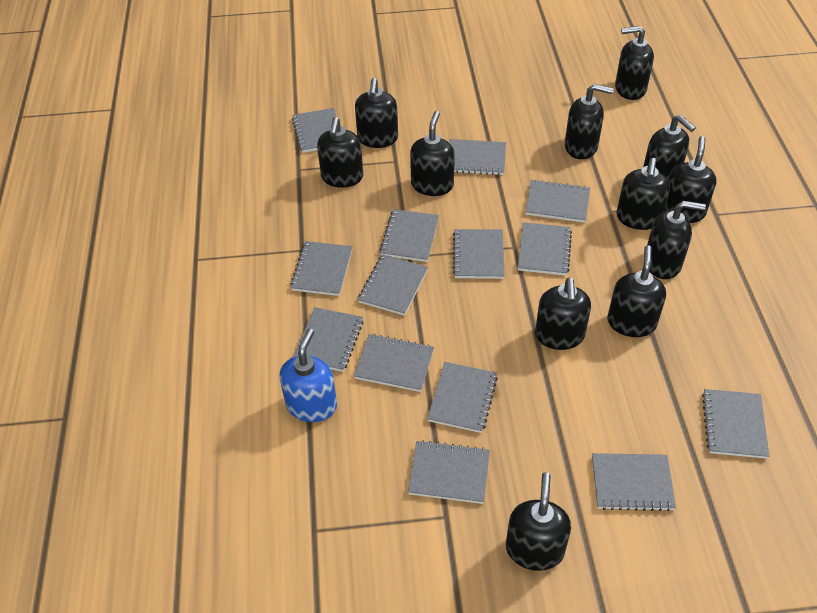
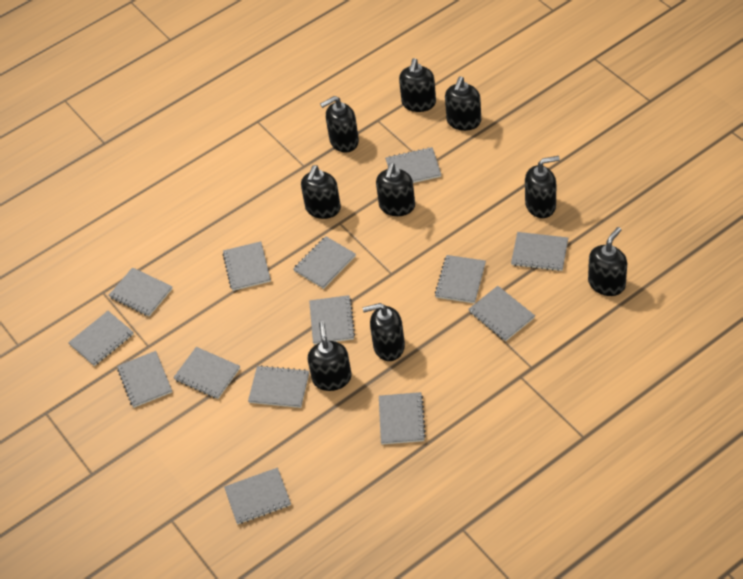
black soap dispenser: 12 -> 9
blue soap dispenser: 1 -> 0

